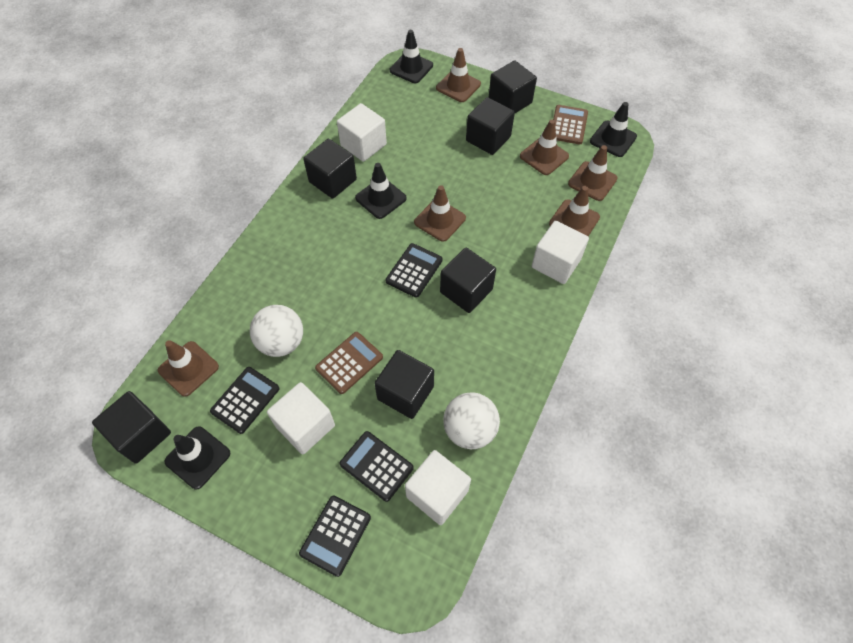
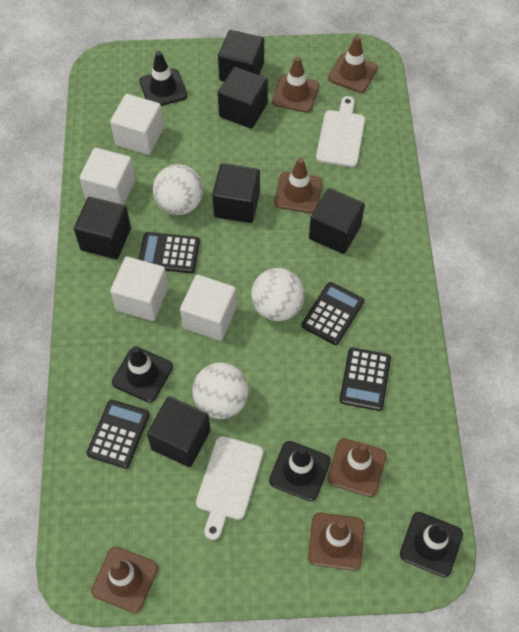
brown calculator: 2 -> 0
white ball: 2 -> 3
white cutting board: 0 -> 2

